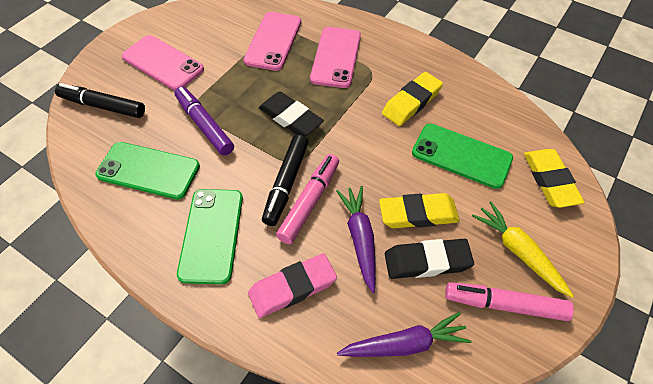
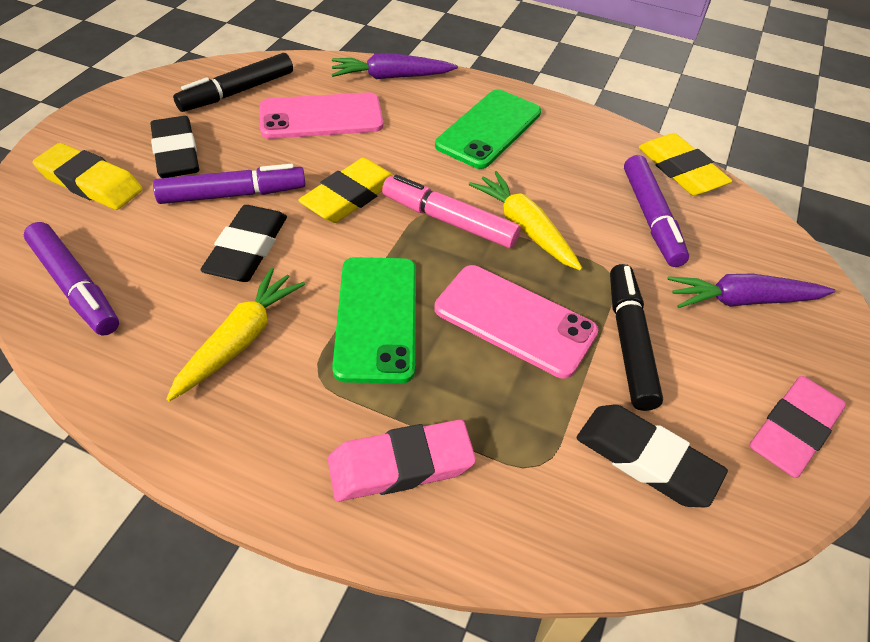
black eraser: 2 -> 3
green phone: 3 -> 2
pink eraser: 1 -> 2
pink marker: 2 -> 1
pink phone: 3 -> 2
purple marker: 1 -> 3
yellow carrot: 1 -> 2

